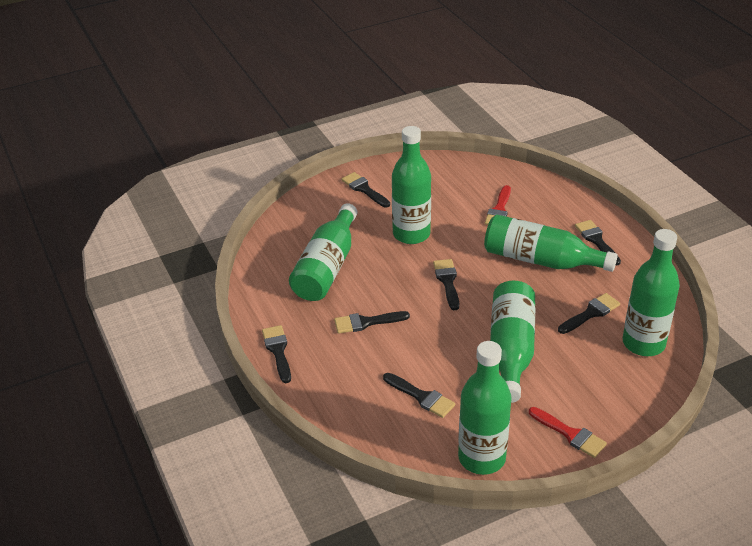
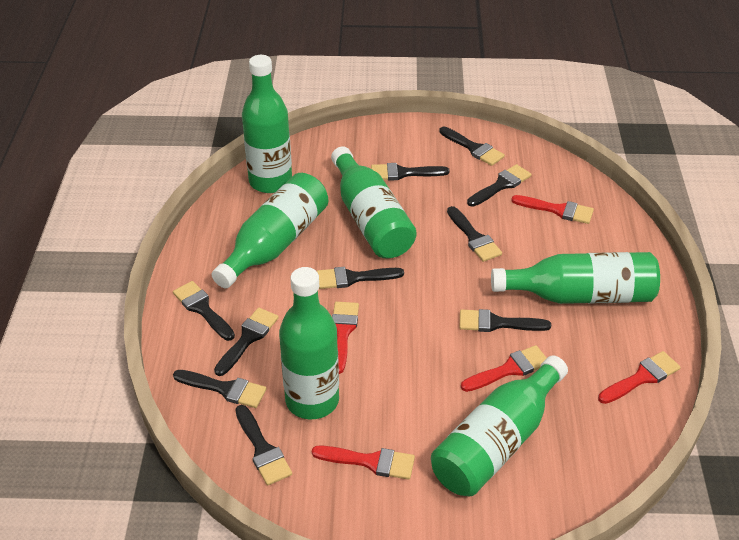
black brush: 7 -> 10
red brush: 2 -> 5

